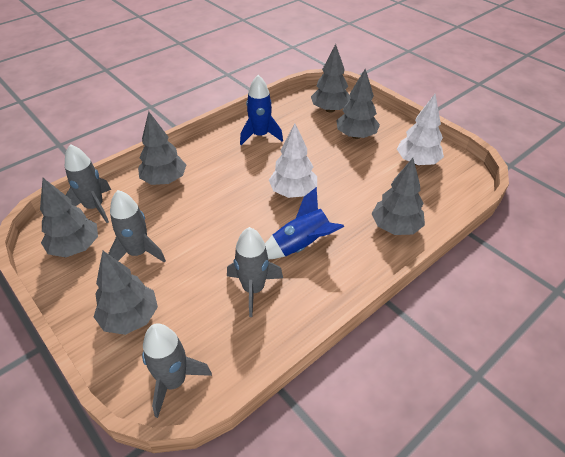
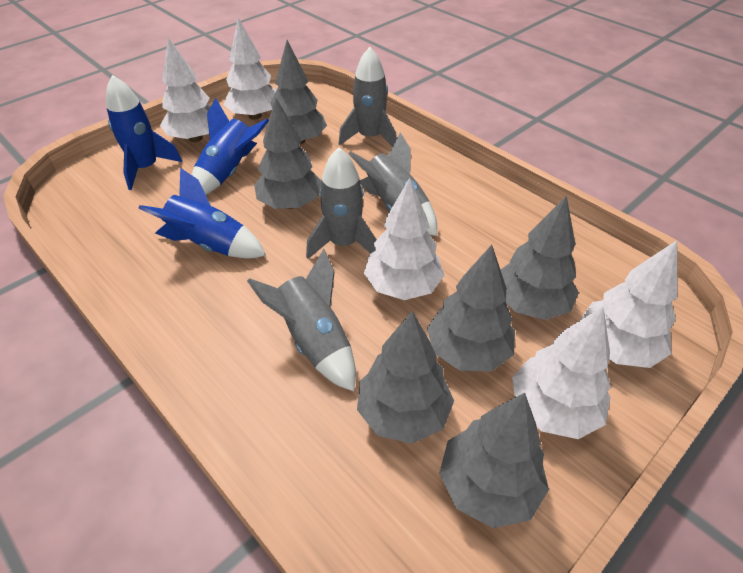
blue rocket: 2 -> 3
white tree: 2 -> 5

